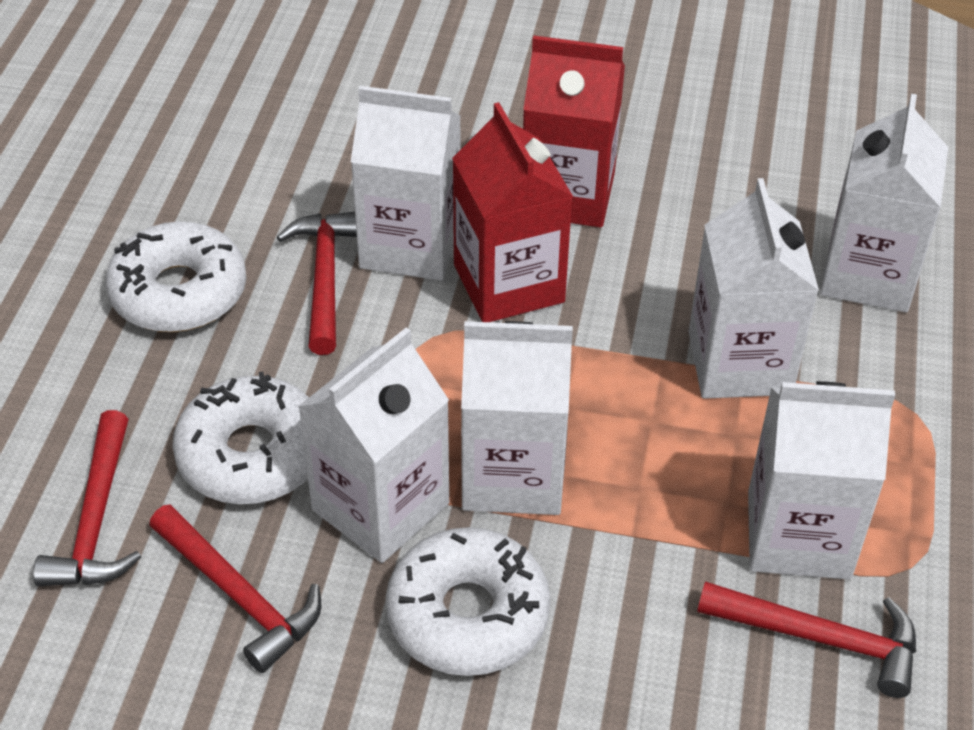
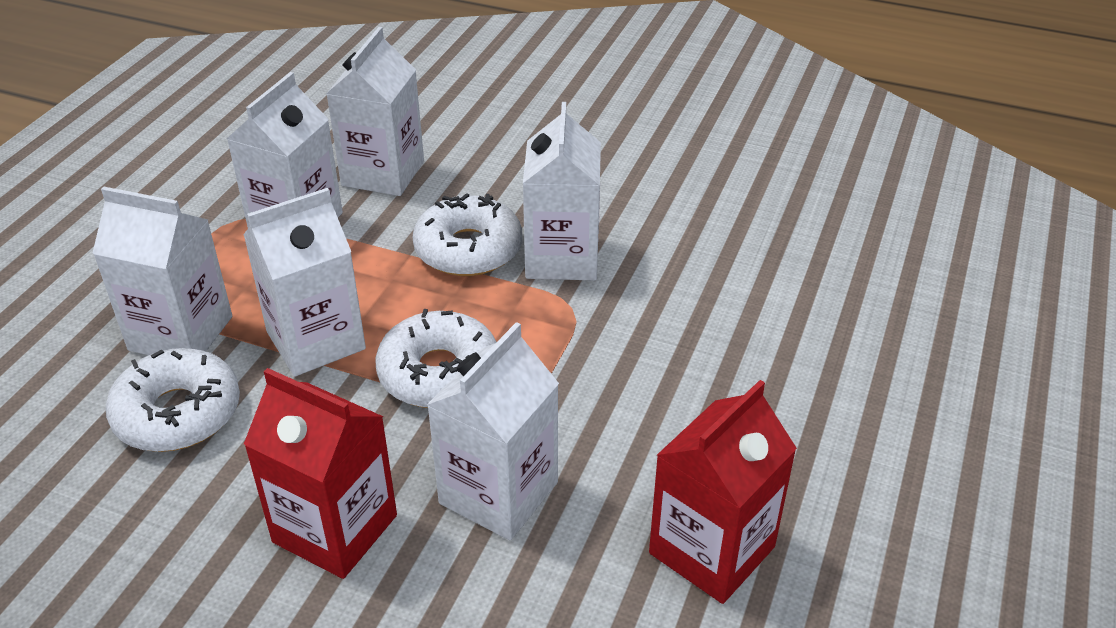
red hammer: 4 -> 0

